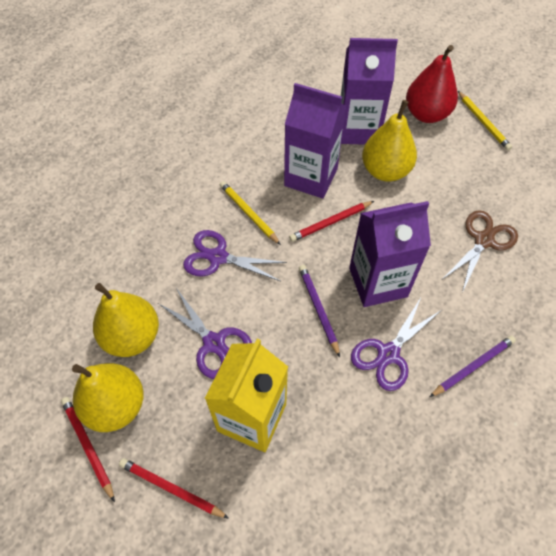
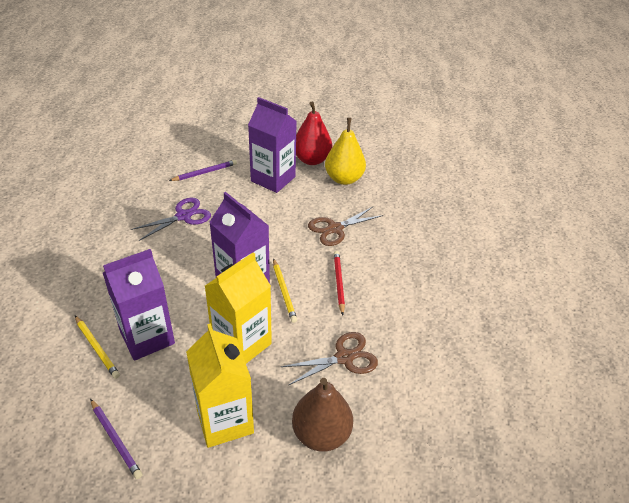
brown pear: 0 -> 1
brown scissors: 1 -> 2
purple scissors: 3 -> 1
red pencil: 3 -> 1
yellow carton: 1 -> 2
yellow pear: 3 -> 1

